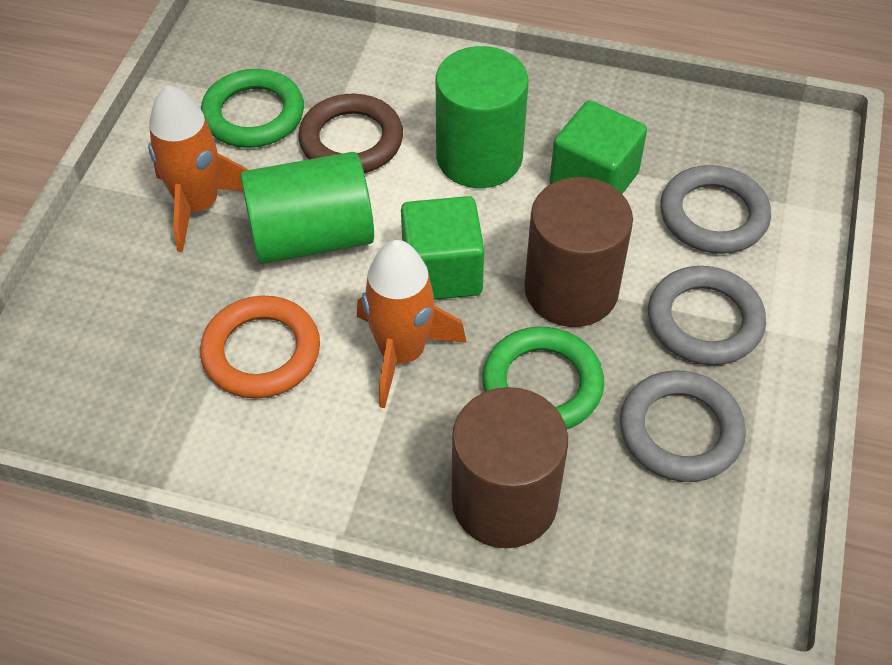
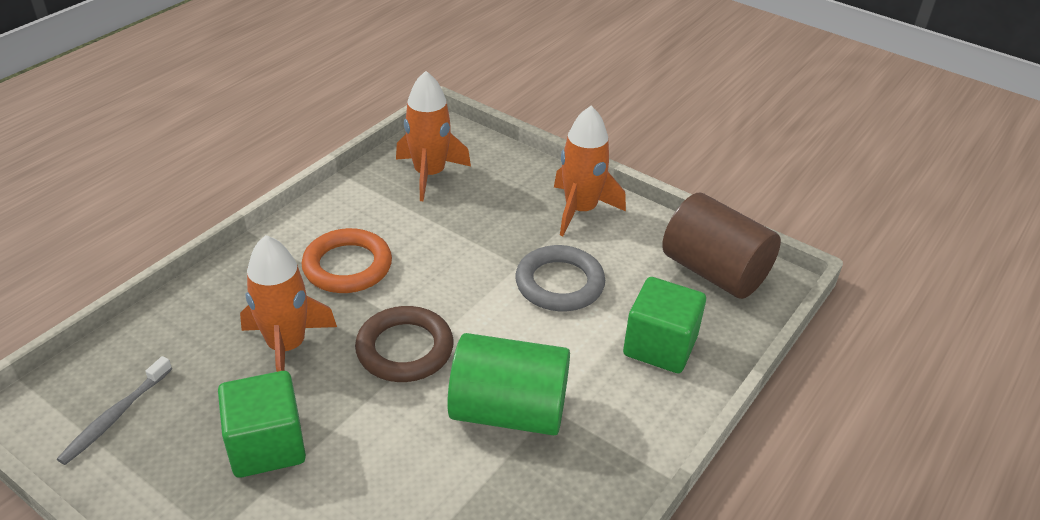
brown cylinder: 2 -> 1
green cylinder: 2 -> 1
green ring: 2 -> 0
grey ring: 3 -> 1
grey toothbrush: 0 -> 1
orange rocket: 2 -> 3

